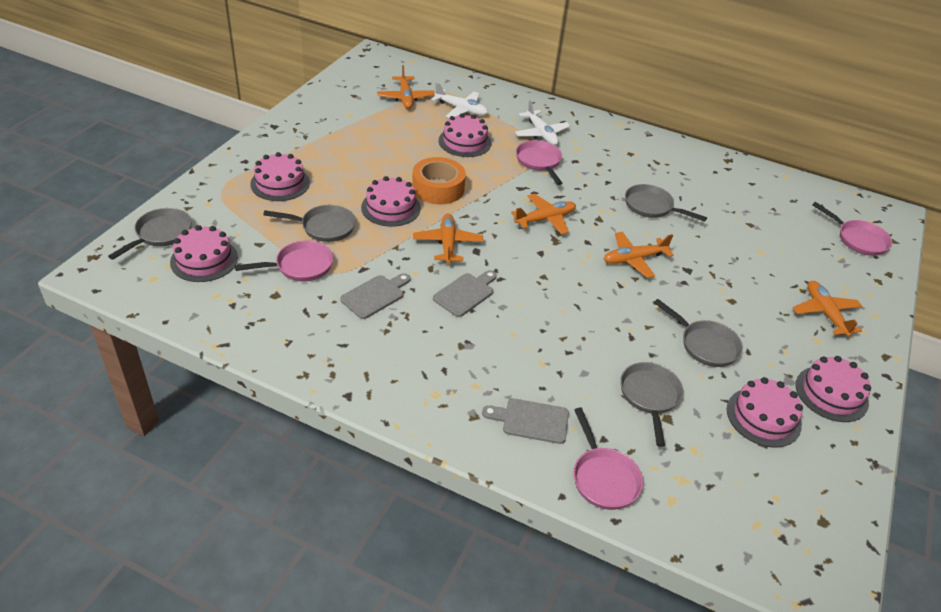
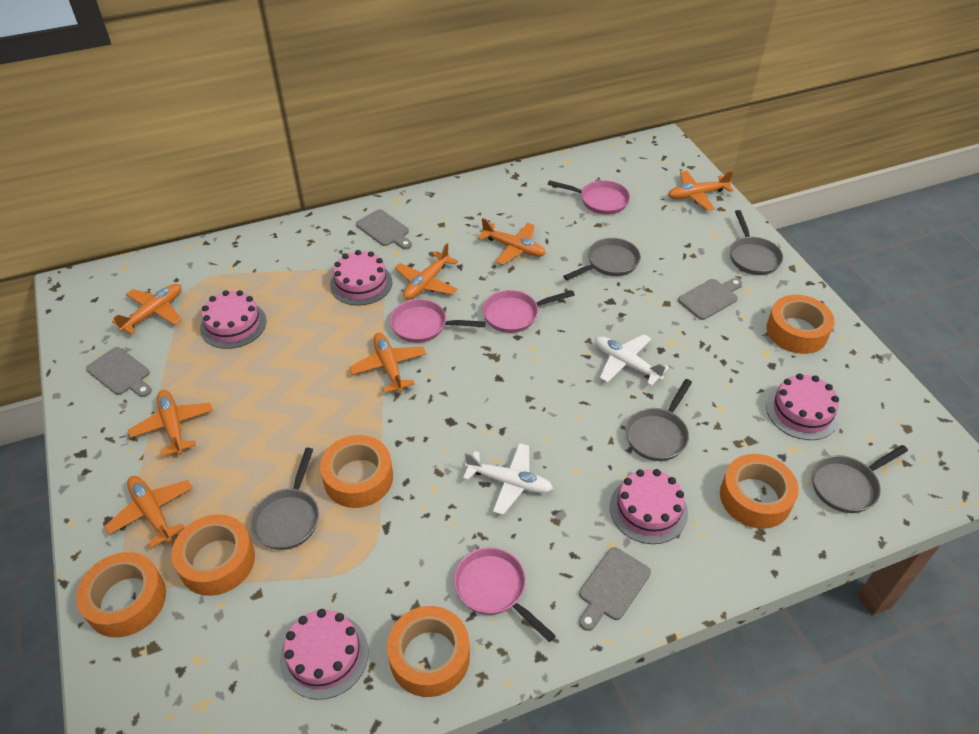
grey cutting board: 3 -> 4
orange plane: 5 -> 7
orange tape: 1 -> 6
pink cake: 6 -> 5

